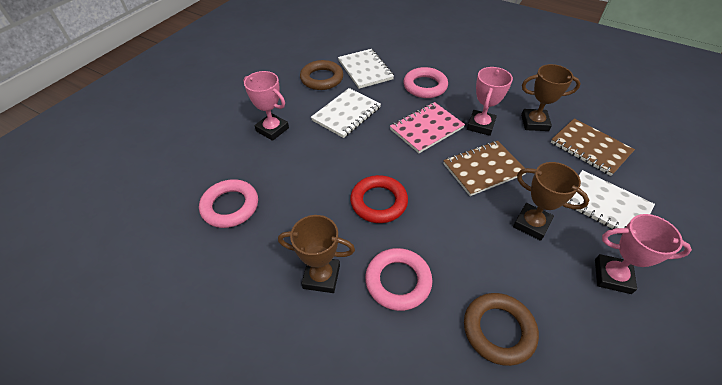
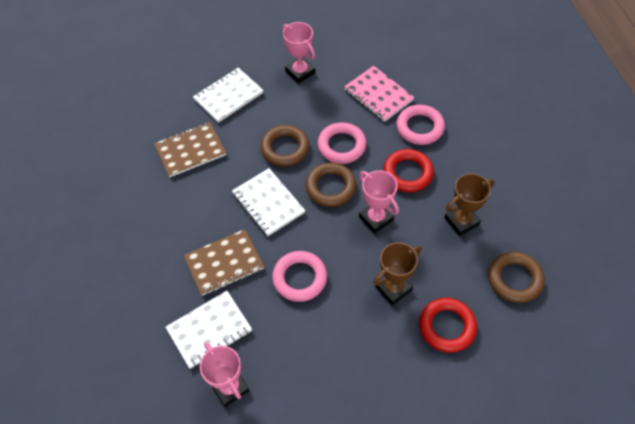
brown ring: 2 -> 3
brown trophy: 3 -> 2
red ring: 1 -> 2

